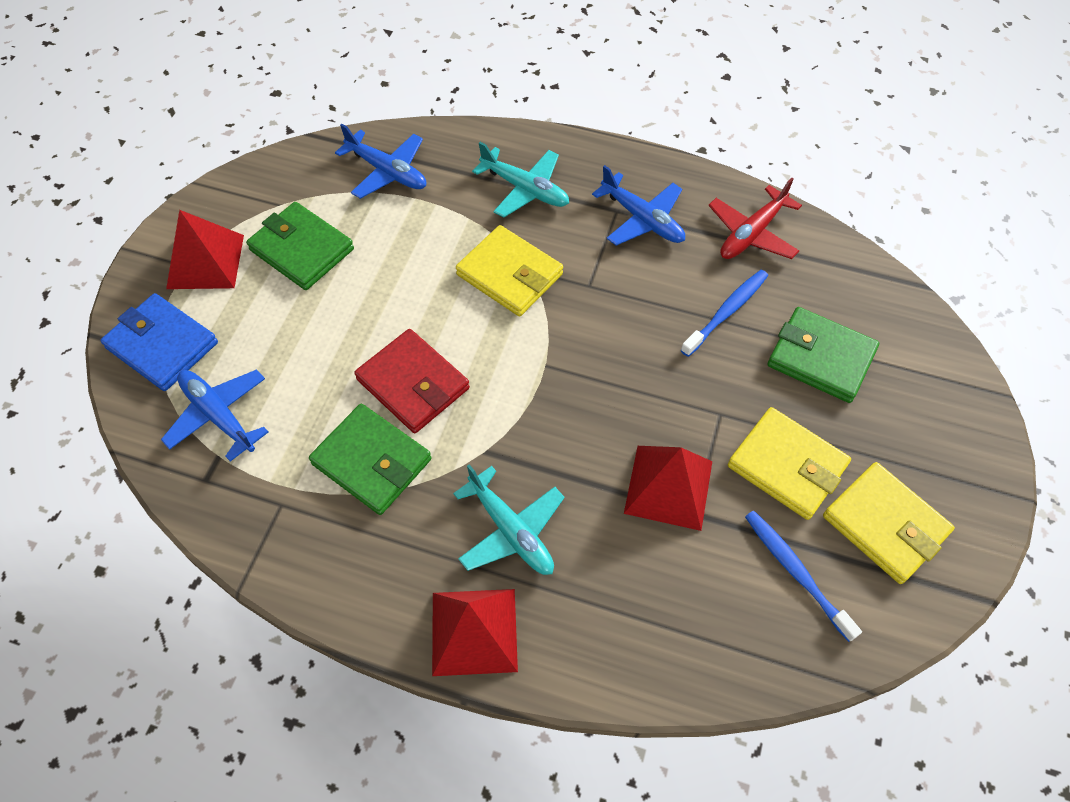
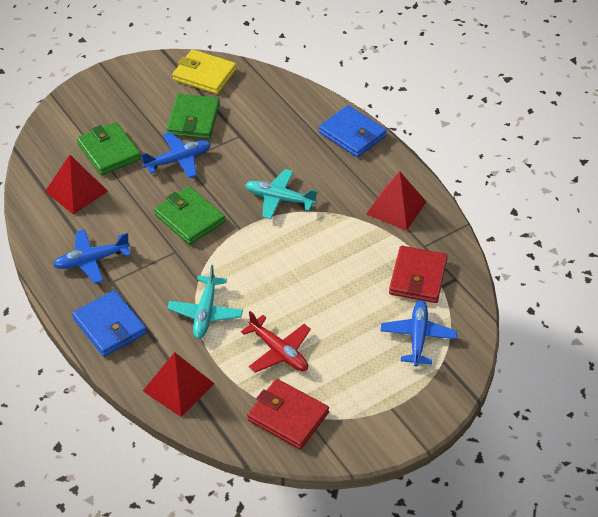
blue toothbrush: 2 -> 0
blue wallet: 1 -> 2
red wallet: 1 -> 2
yellow wallet: 3 -> 1

